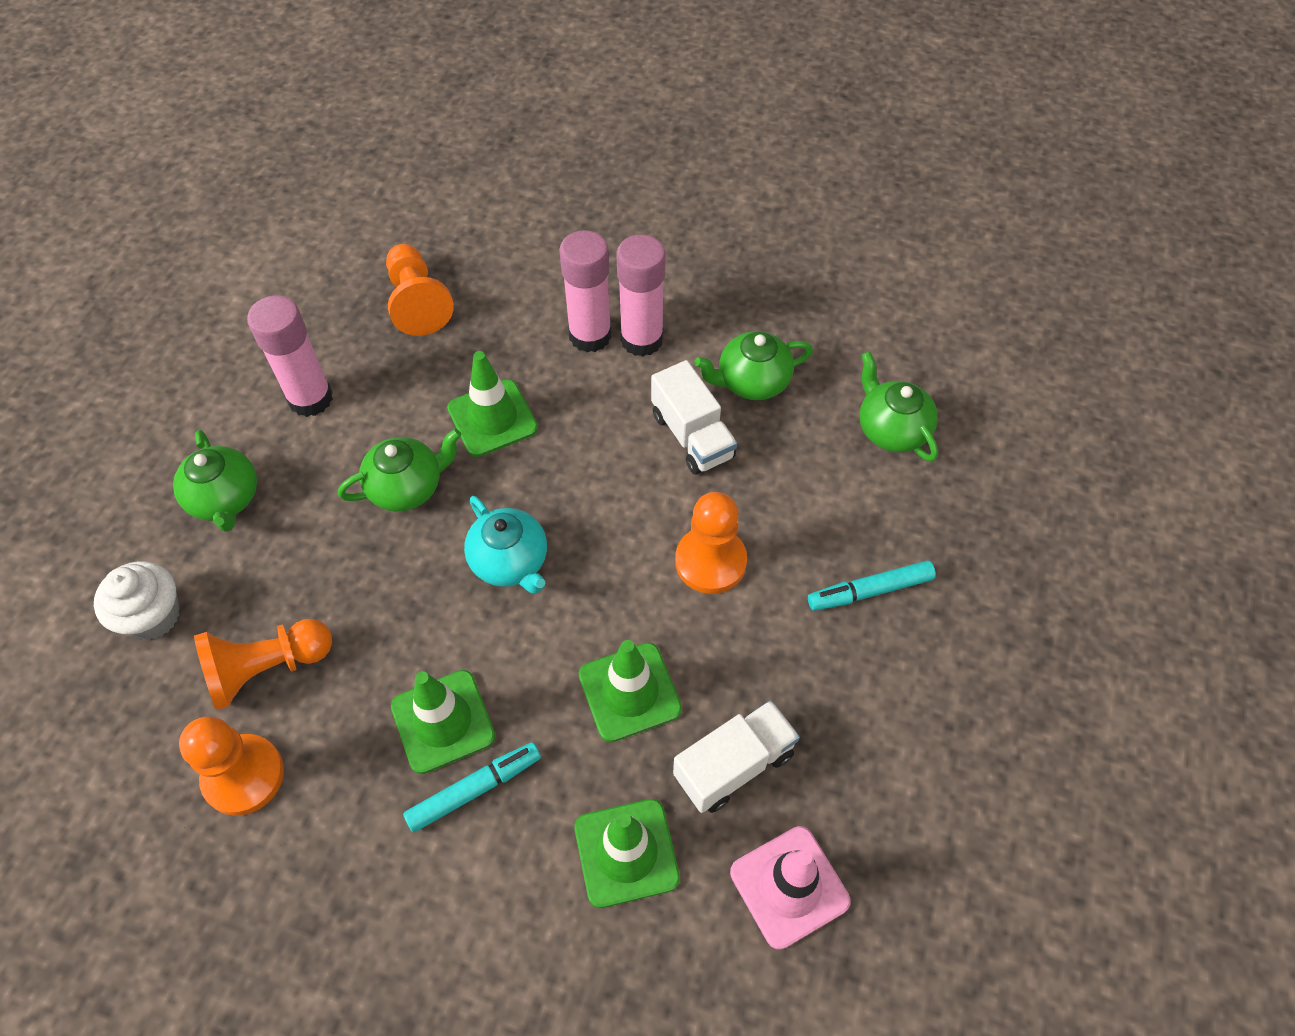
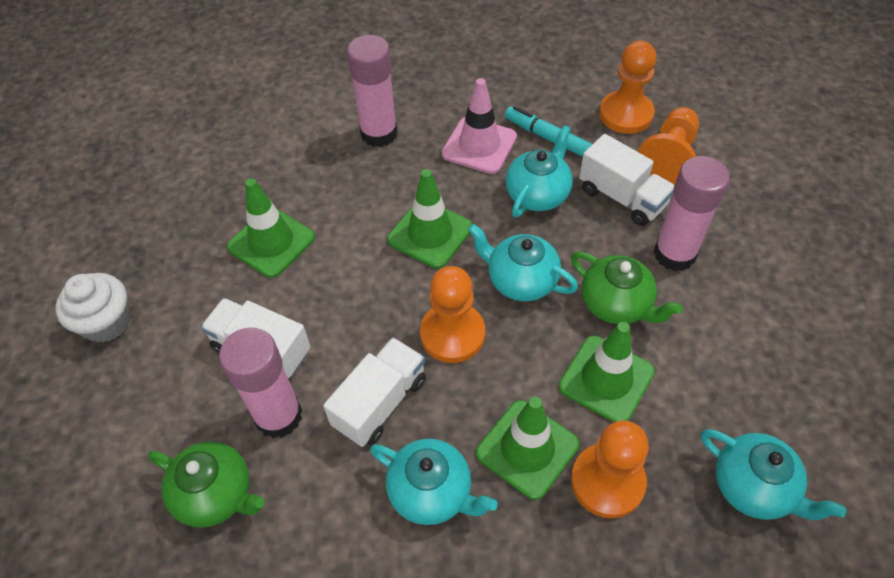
green teapot: 4 -> 2
turquoise marker: 2 -> 1
turquoise teapot: 1 -> 4
white truck: 2 -> 3

